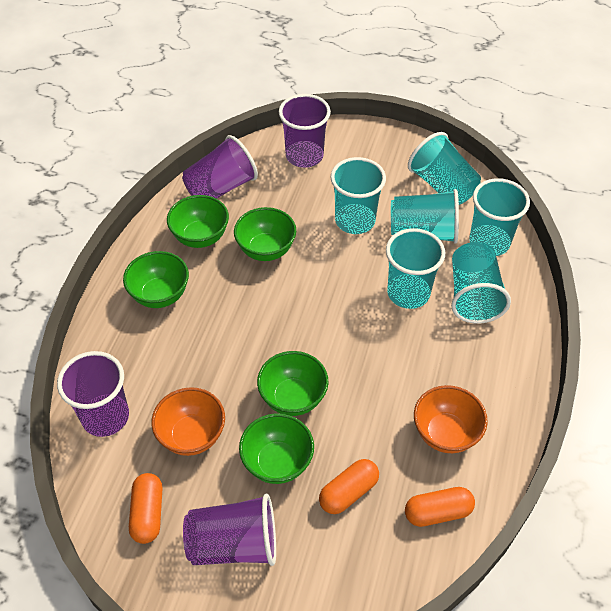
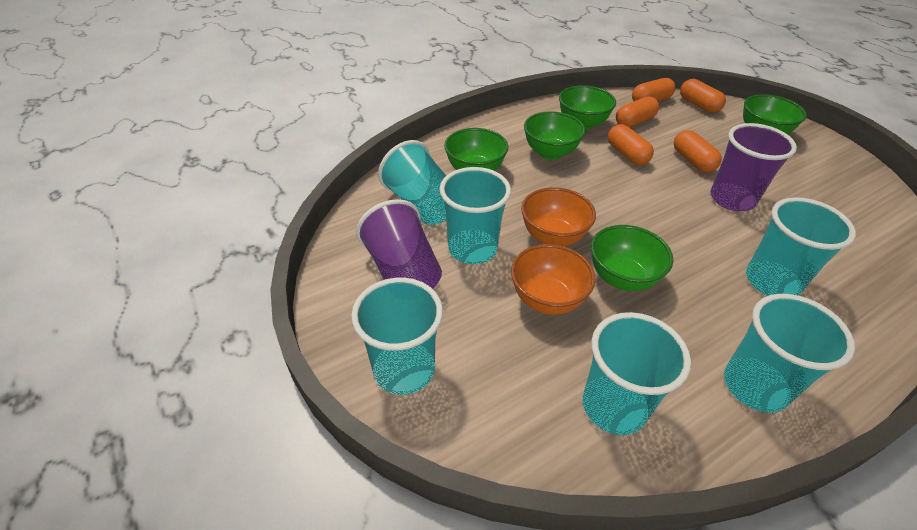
orange capsule: 3 -> 5
purple cup: 4 -> 2

